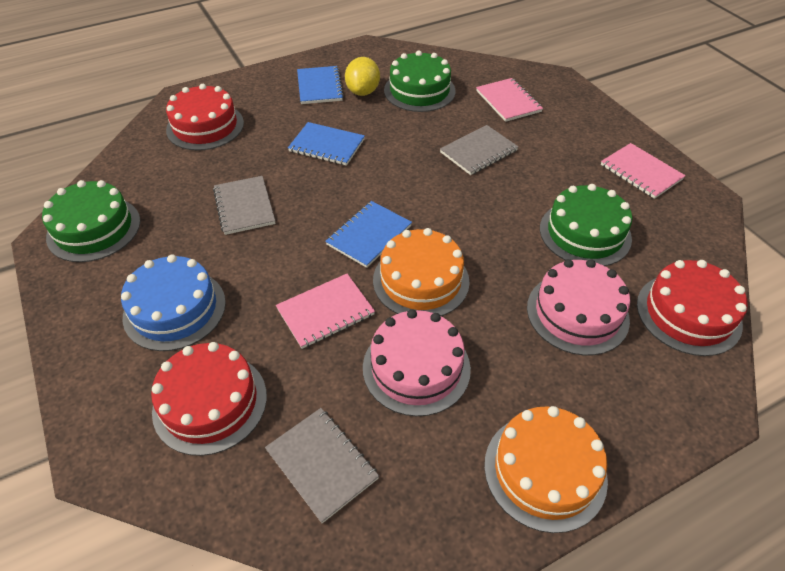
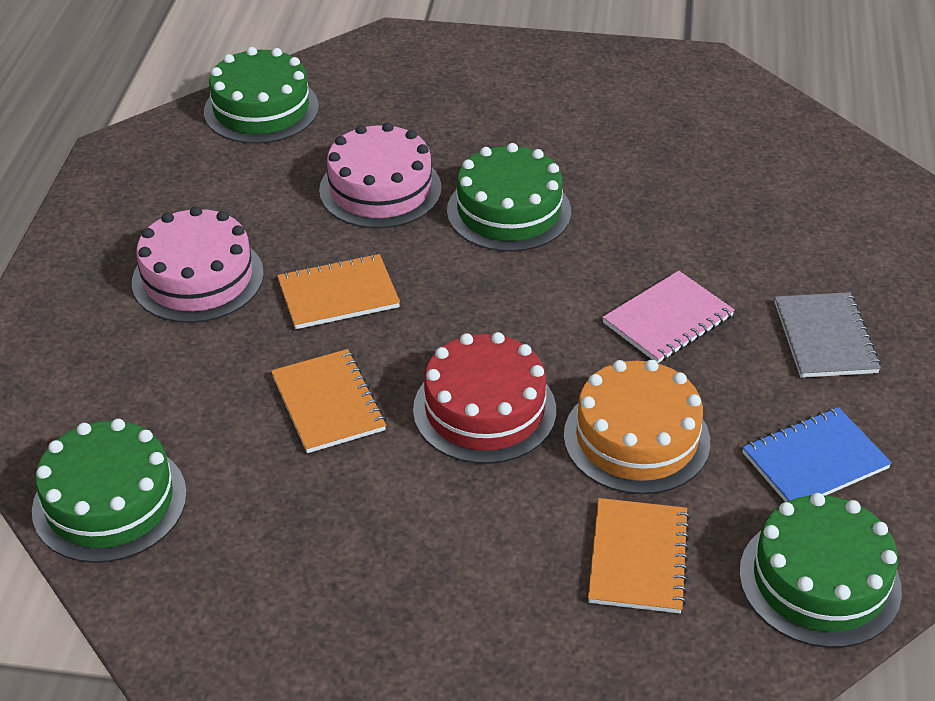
blue cake: 1 -> 0
blue notebook: 3 -> 1
green cake: 3 -> 4
grey notebook: 3 -> 1
orange cake: 2 -> 1
orange notebook: 0 -> 3
pink notebook: 3 -> 1
red cake: 3 -> 1
yellow lemon: 1 -> 0

